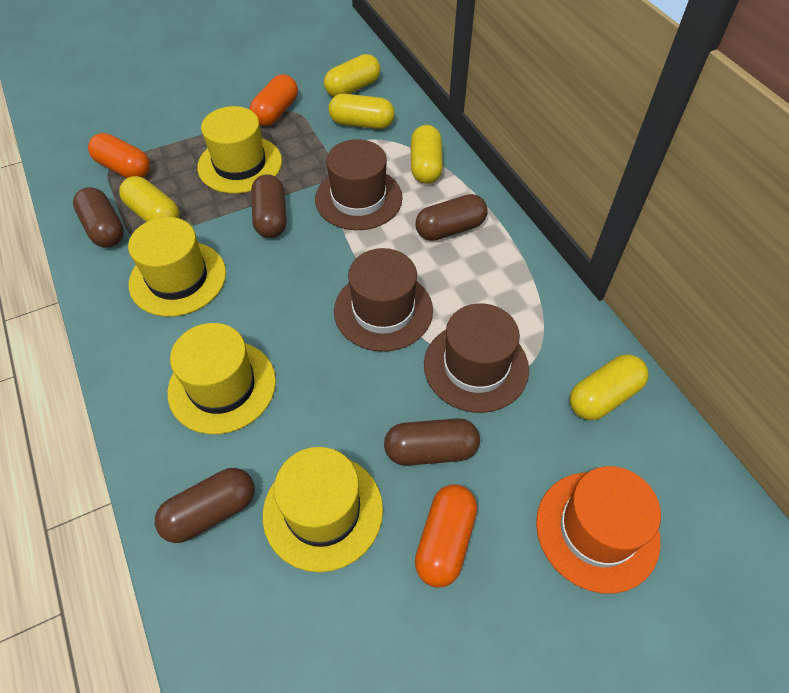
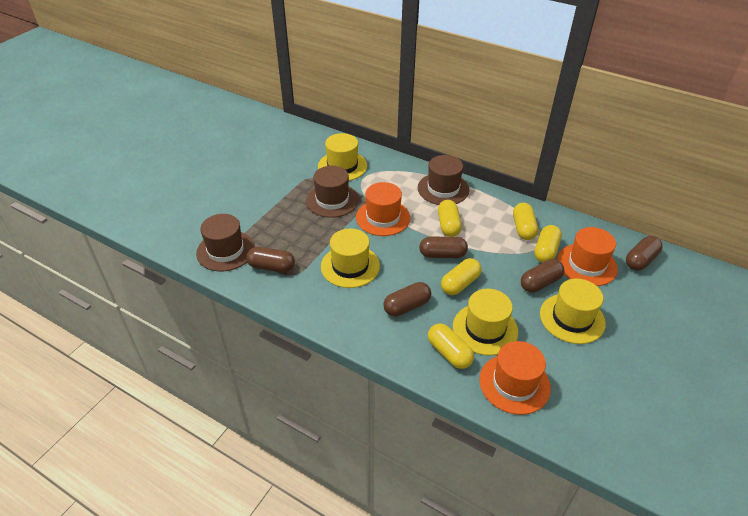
orange capsule: 3 -> 0
orange hat: 1 -> 3

